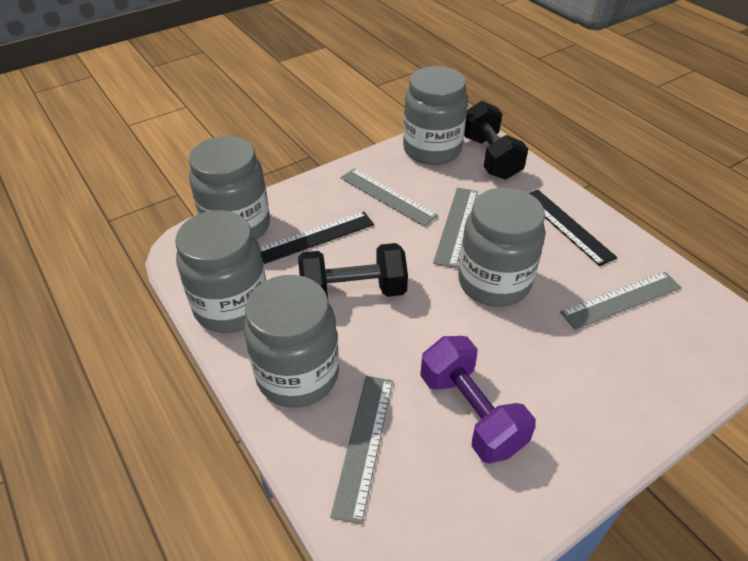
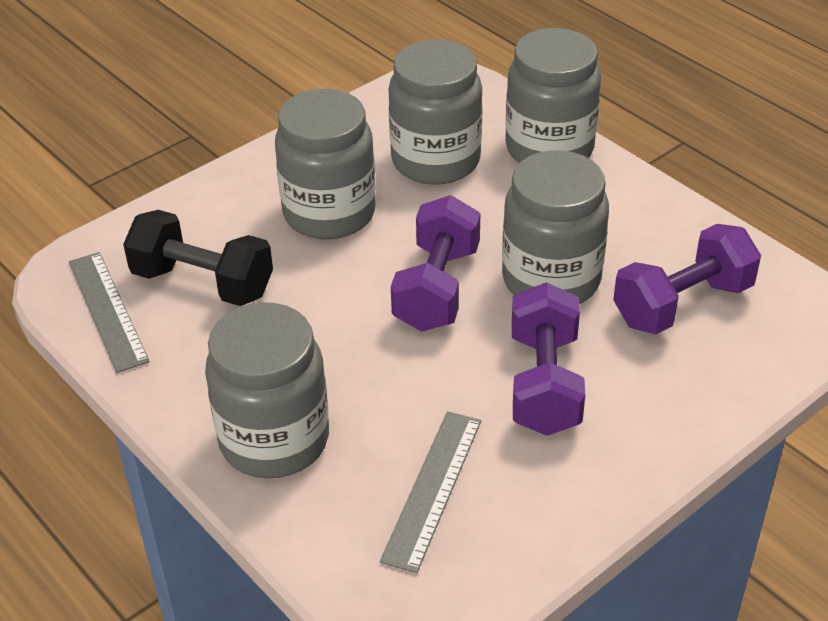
black dumbbell: 2 -> 1
black ruler: 2 -> 0
grey ruler: 4 -> 2
purple dumbbell: 1 -> 3

